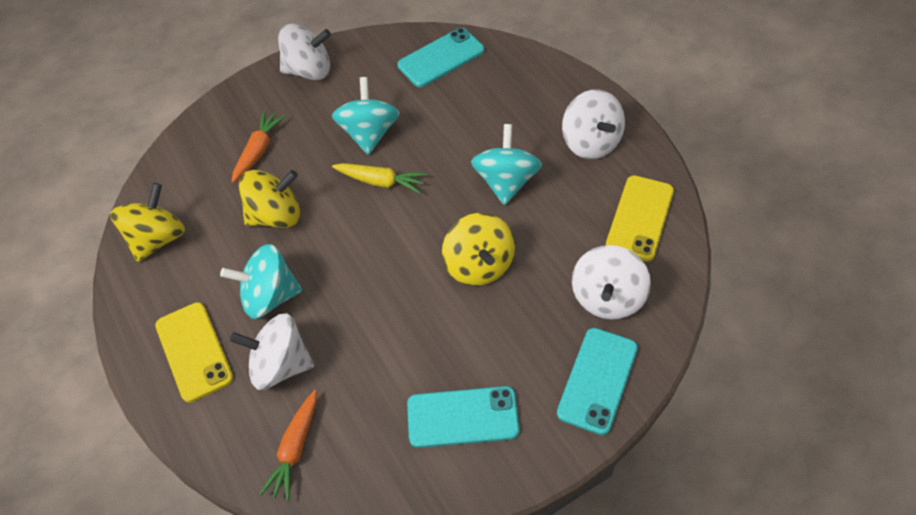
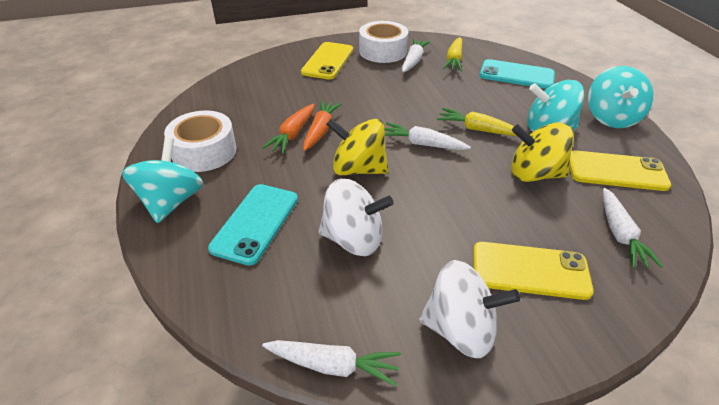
turquoise phone: 3 -> 2
white carrot: 0 -> 4
white spinning top: 4 -> 2
white tape: 0 -> 2
yellow carrot: 1 -> 2
yellow phone: 2 -> 3
yellow spinning top: 3 -> 2

